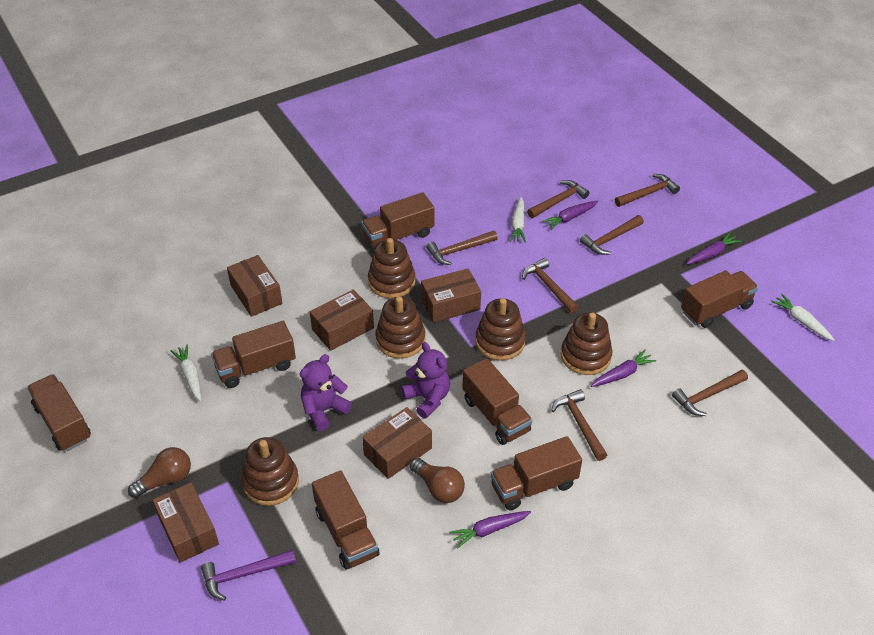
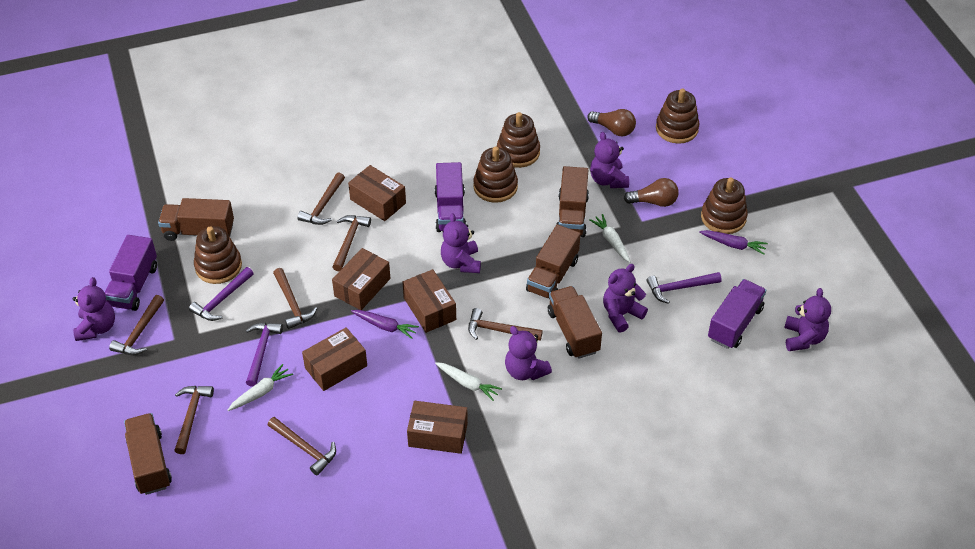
brown truck: 7 -> 5
purple carrot: 4 -> 2
purple hammer: 1 -> 3
purple teddy bear: 2 -> 6
purple truck: 0 -> 3

